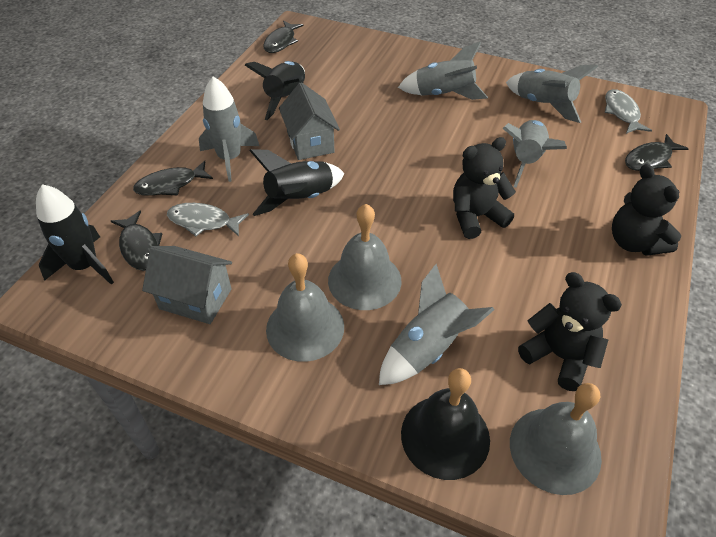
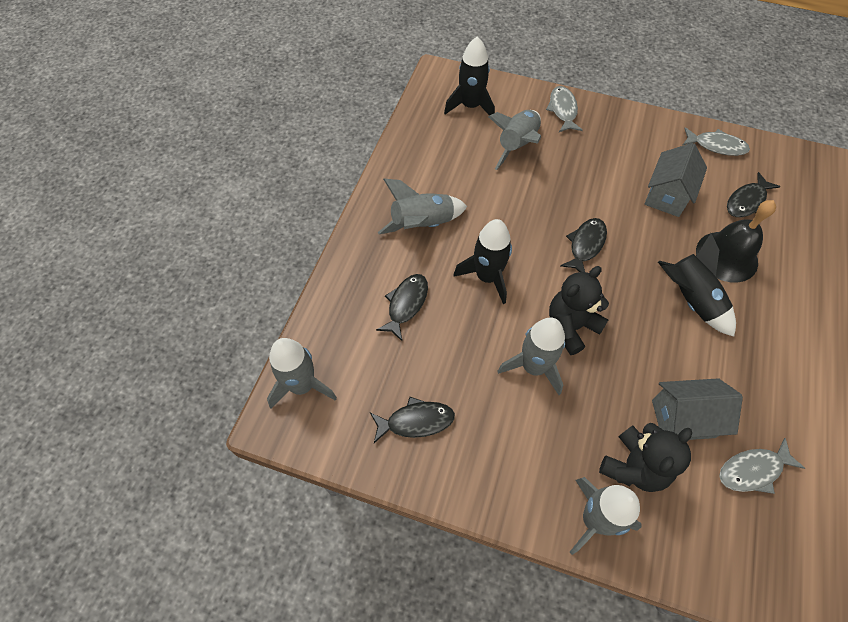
black teddy bear: 3 -> 2
grey bell: 3 -> 0
grey fish: 2 -> 3

